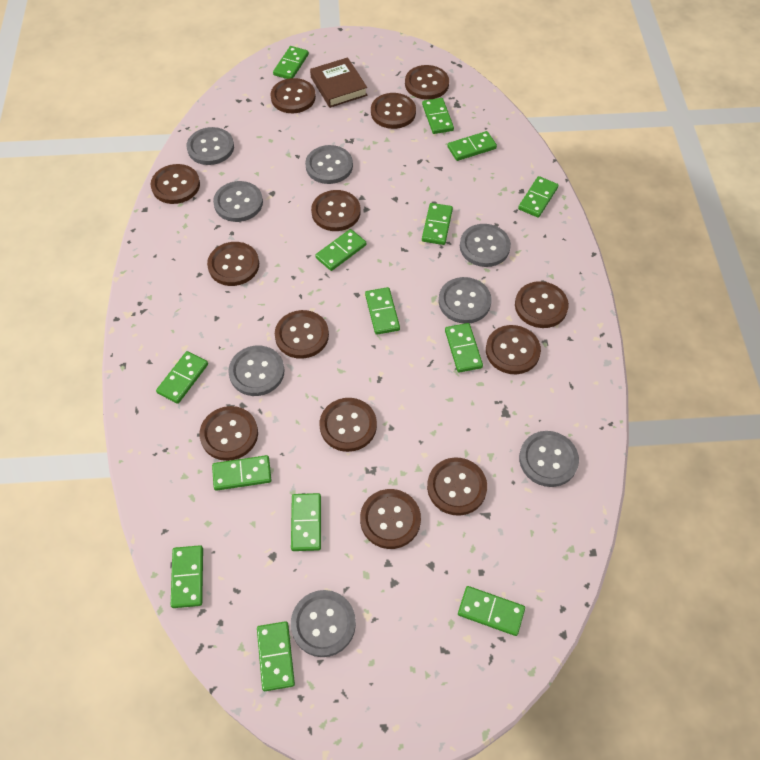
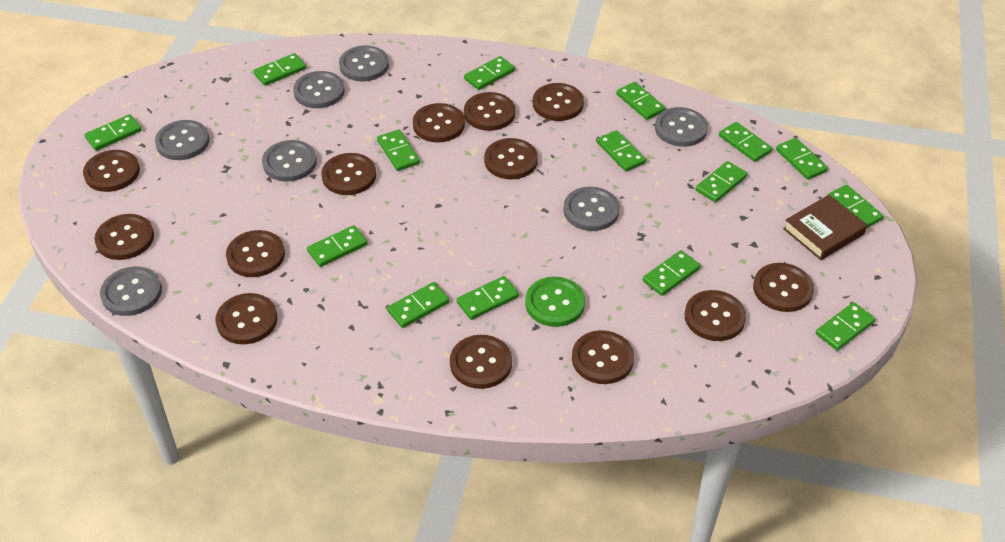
green button: 0 -> 1
green domino: 14 -> 15
grey button: 8 -> 7

